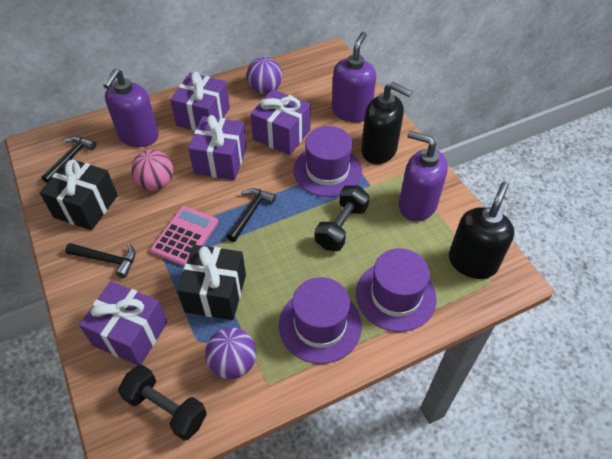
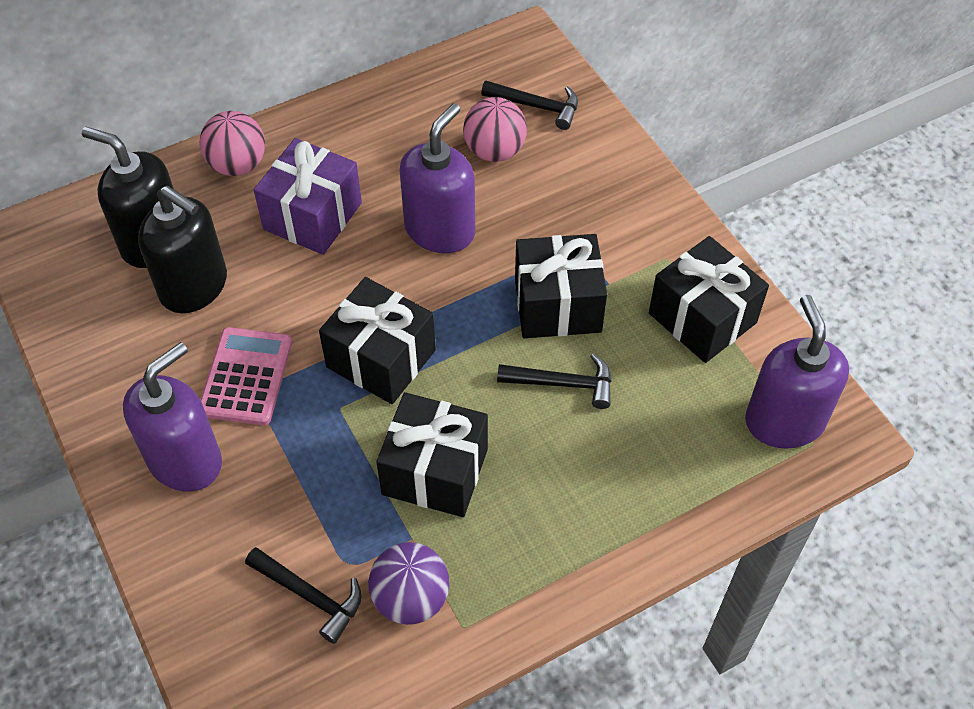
black dumbbell: 2 -> 0
black gift: 2 -> 4
pink ball: 1 -> 2
purple ball: 2 -> 1
purple gift: 4 -> 1
purple hat: 3 -> 0

